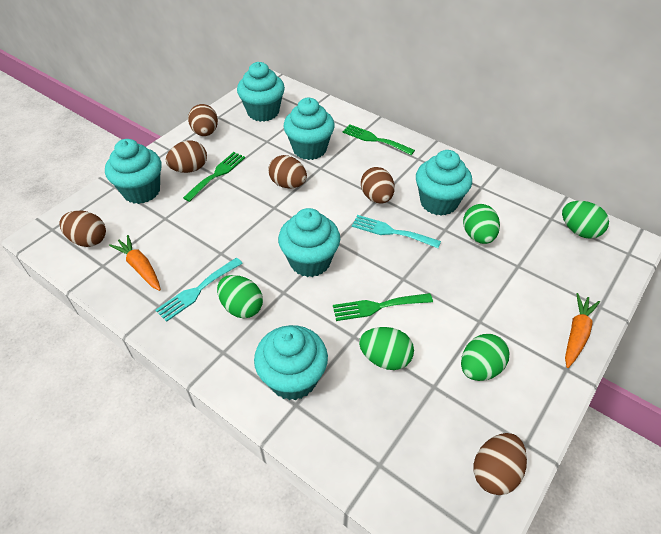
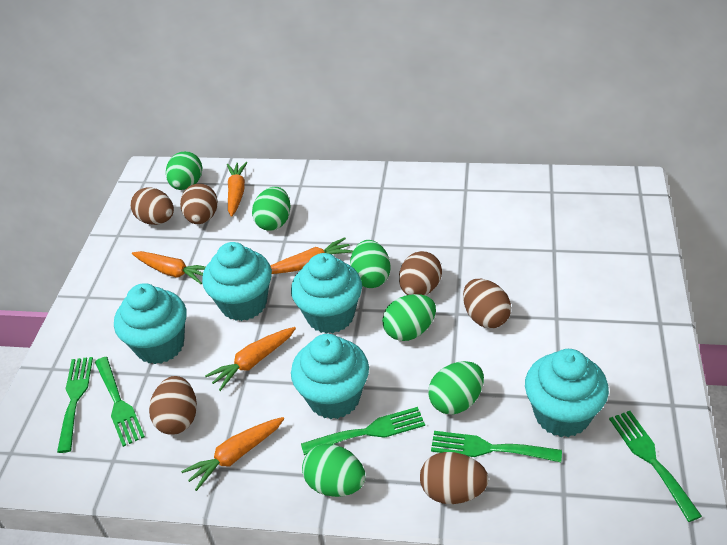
green egg: 5 -> 6
green fork: 3 -> 5
orange carrot: 2 -> 5
turquoise cupcake: 6 -> 5
turquoise fork: 2 -> 0

